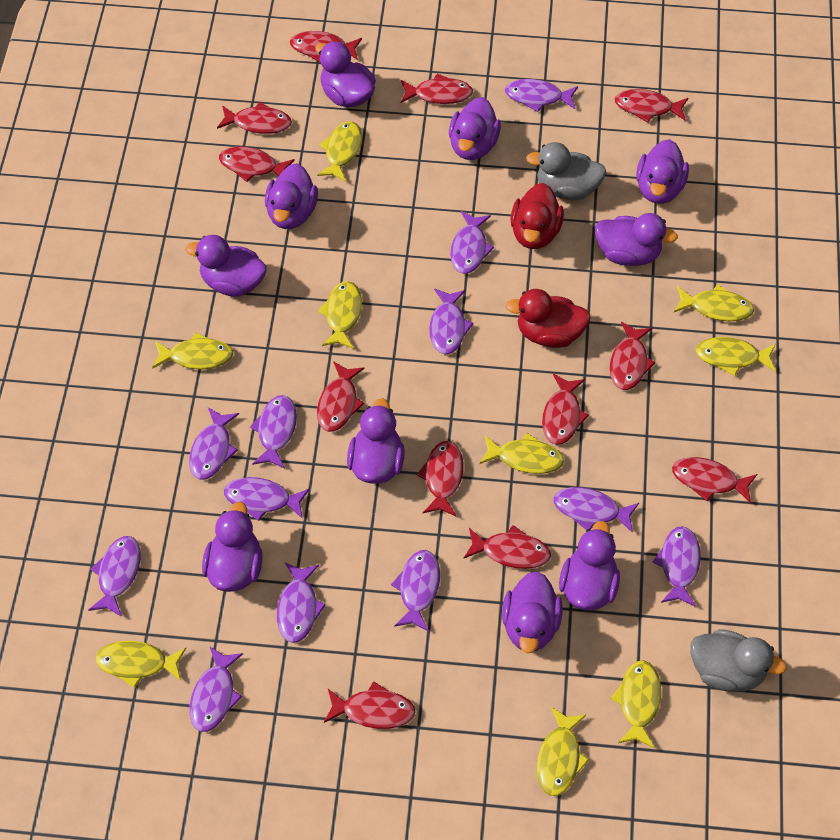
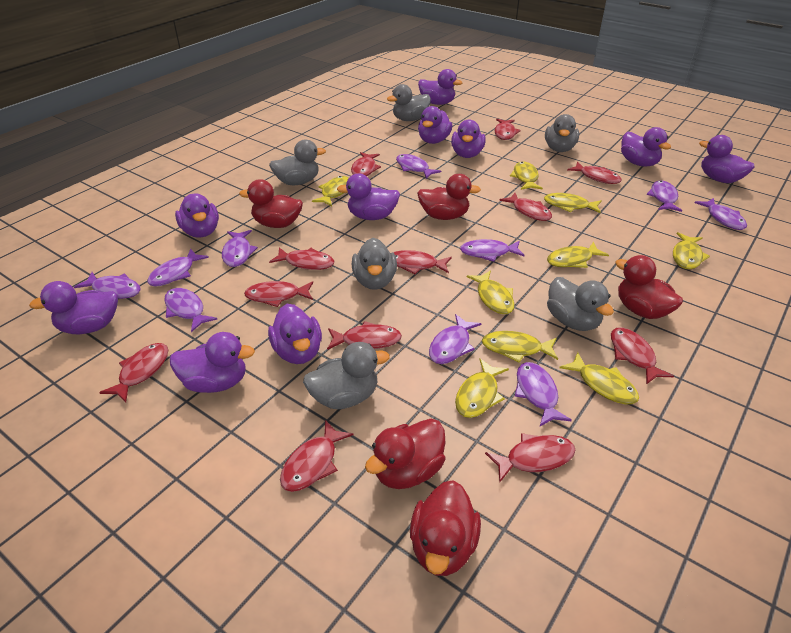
grey duck: 2 -> 6
purple fish: 12 -> 10
red duck: 2 -> 5

